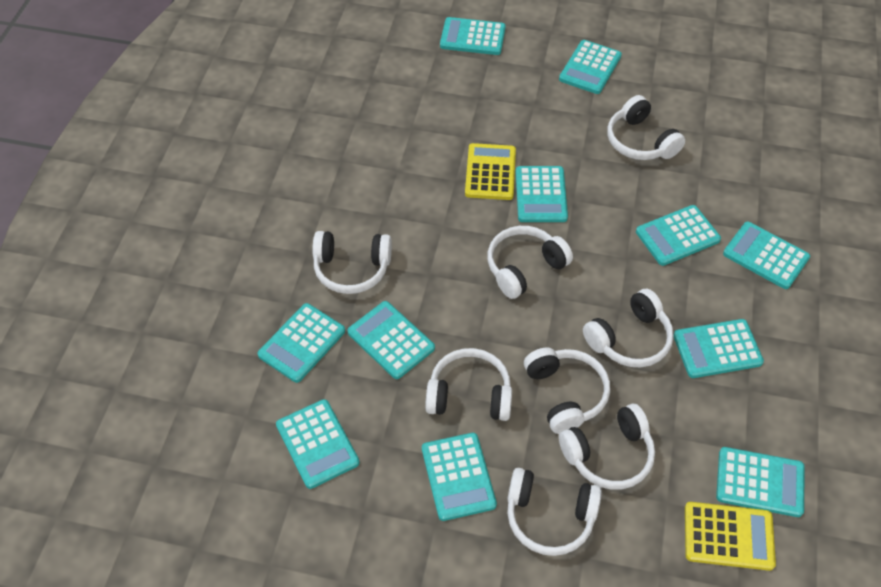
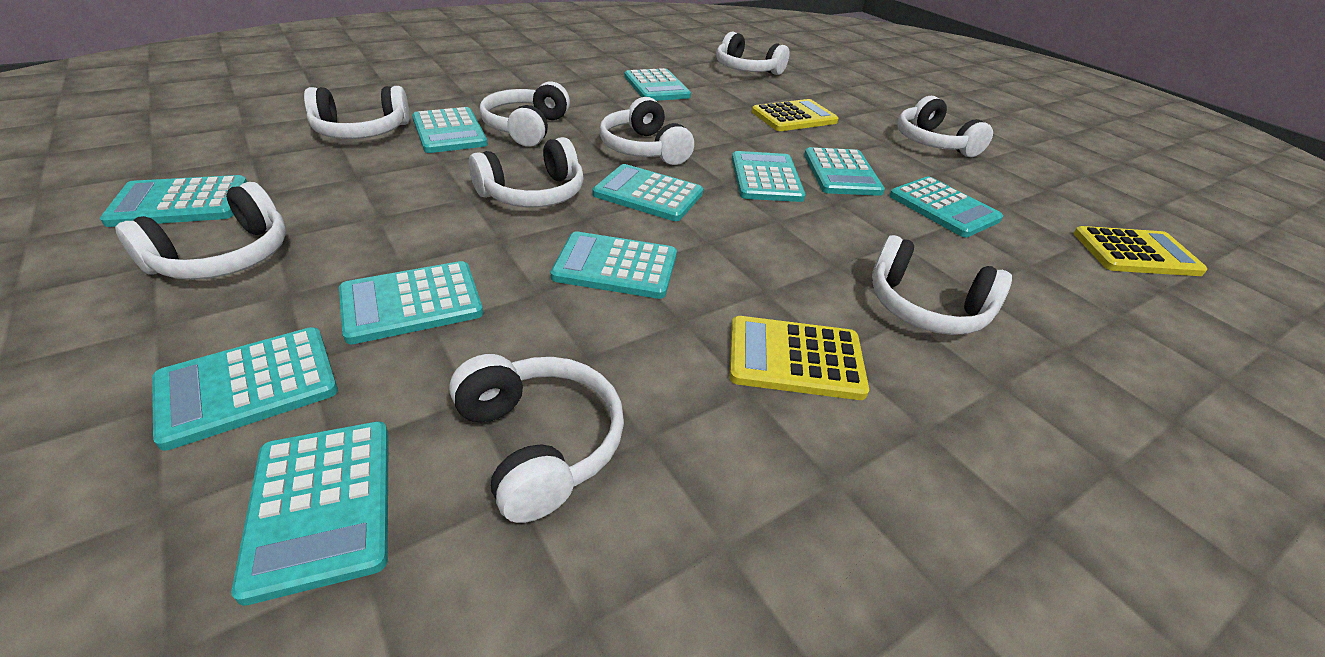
white headphones: 8 -> 9
yellow calculator: 2 -> 3

